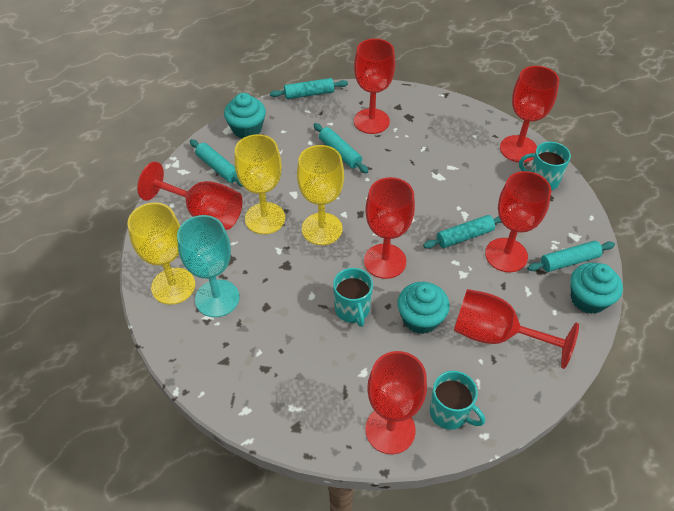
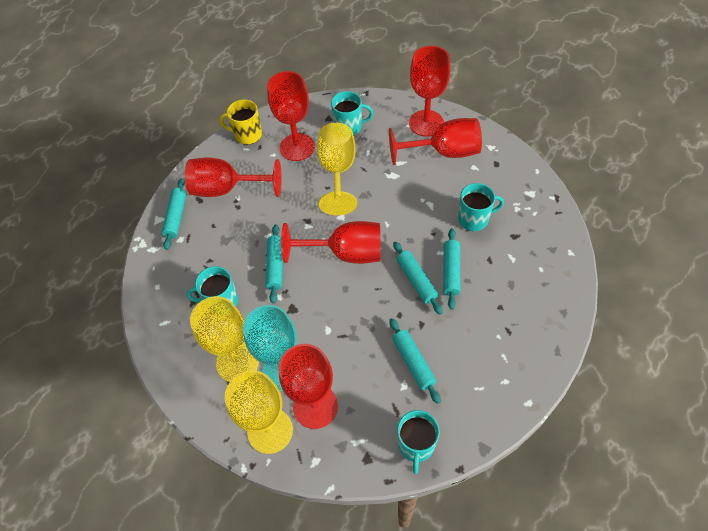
red goblet: 7 -> 6
turquoise cupcake: 3 -> 0
turquoise mug: 3 -> 4
yellow mug: 0 -> 1

